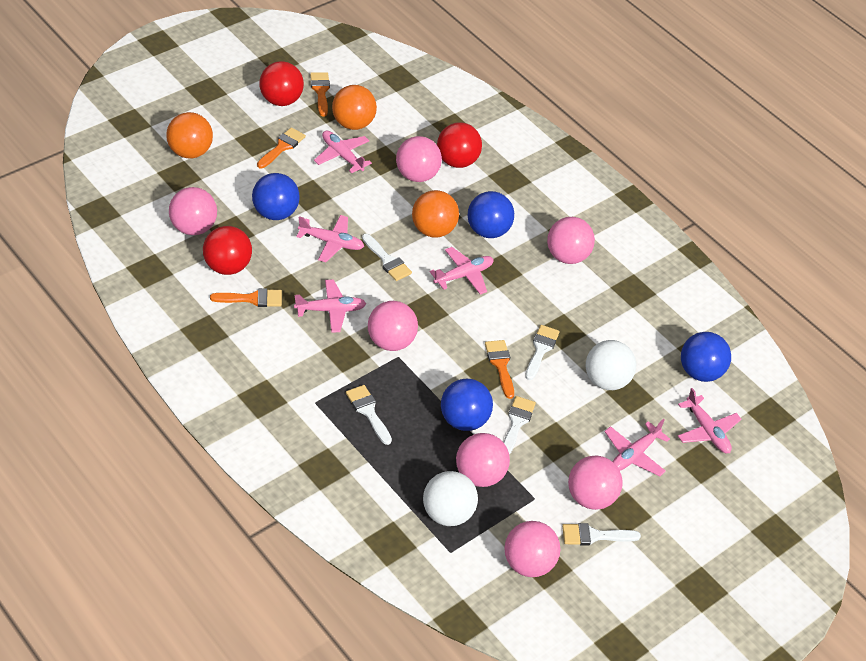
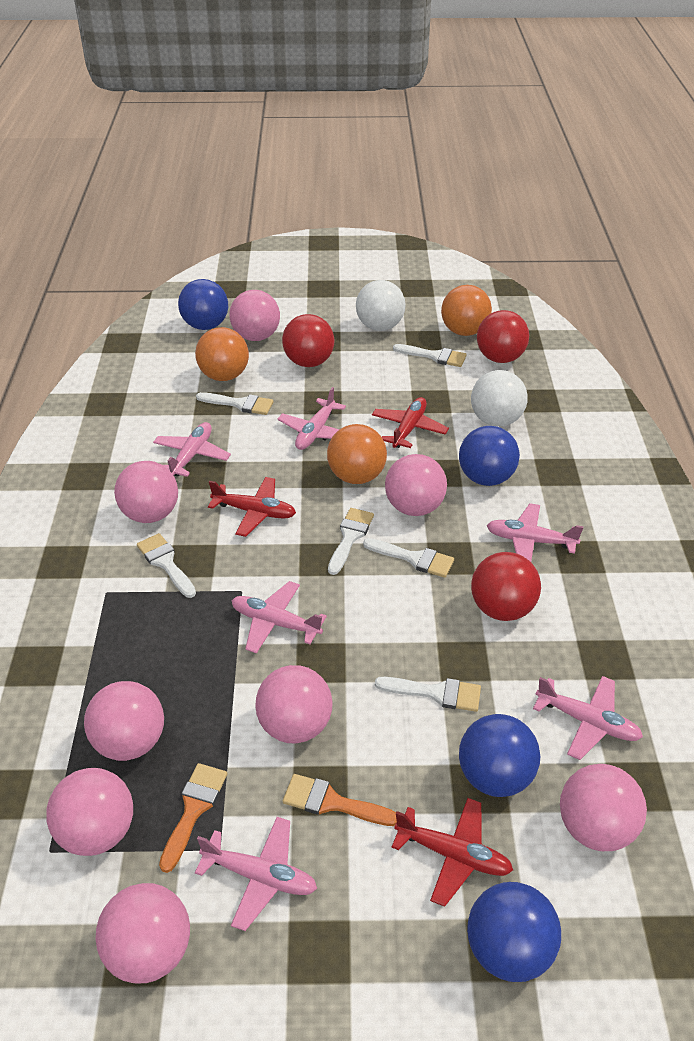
orange brush: 4 -> 2
pink ball: 7 -> 8
red plane: 0 -> 3
white brush: 5 -> 6

